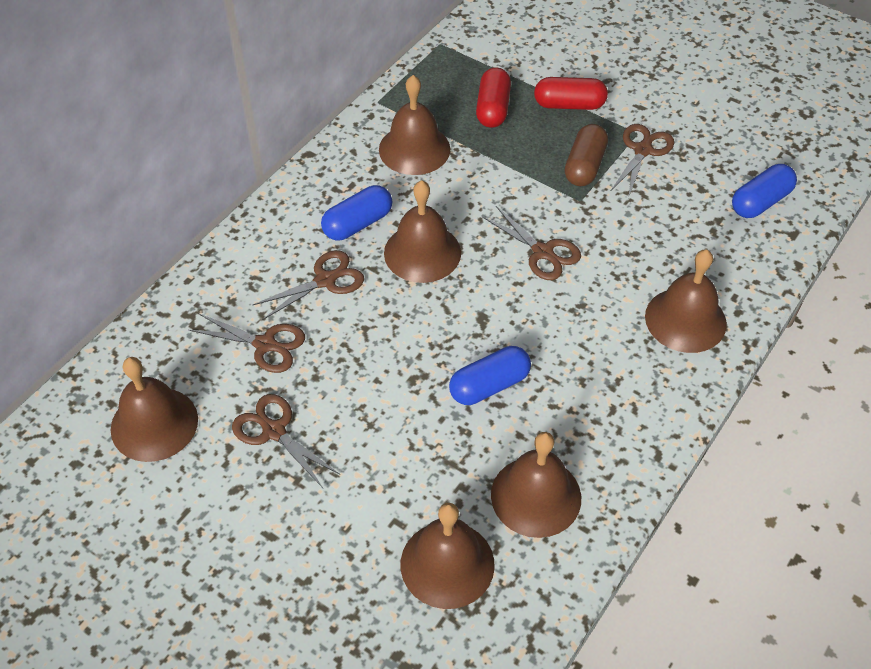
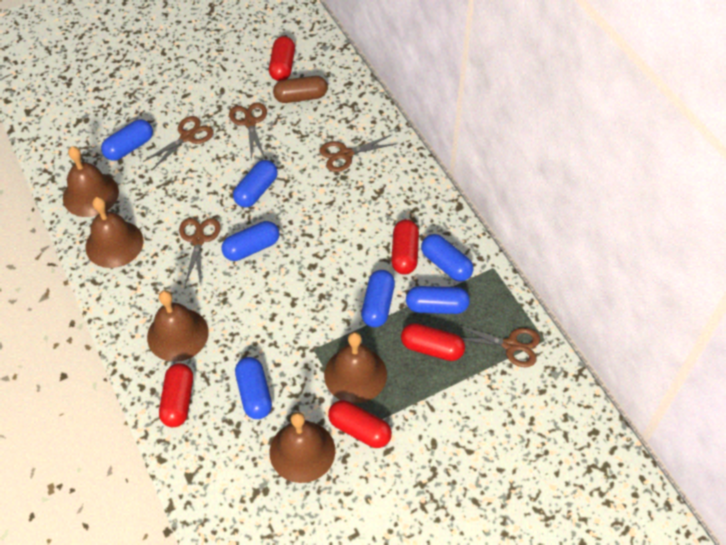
blue capsule: 3 -> 7
brown bell: 6 -> 5
red capsule: 2 -> 5

